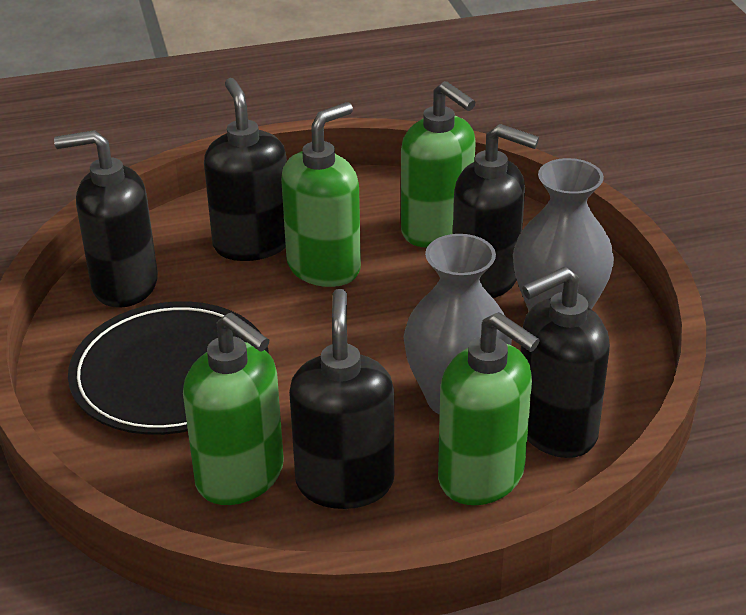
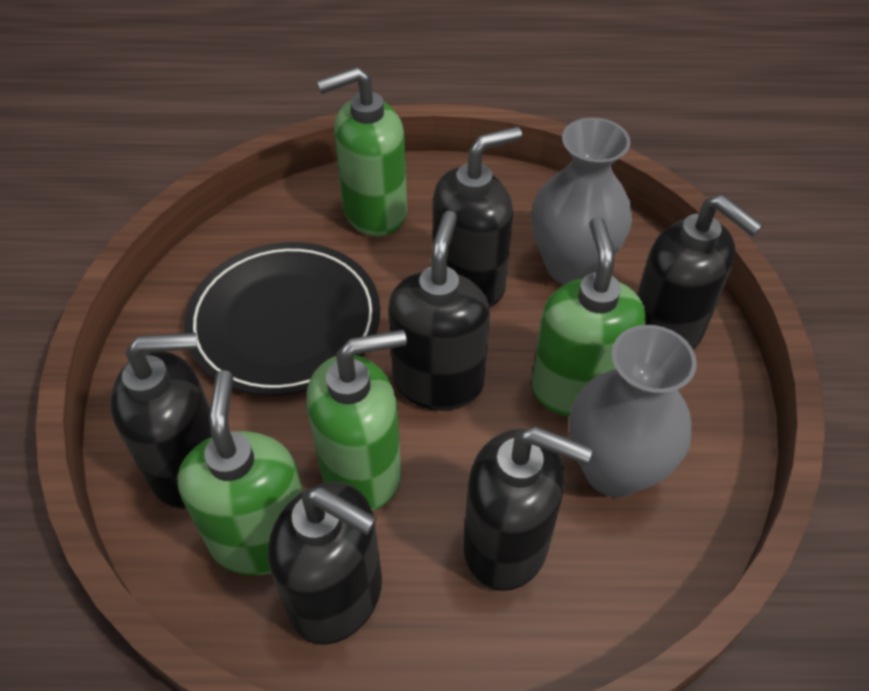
black soap dispenser: 5 -> 6

